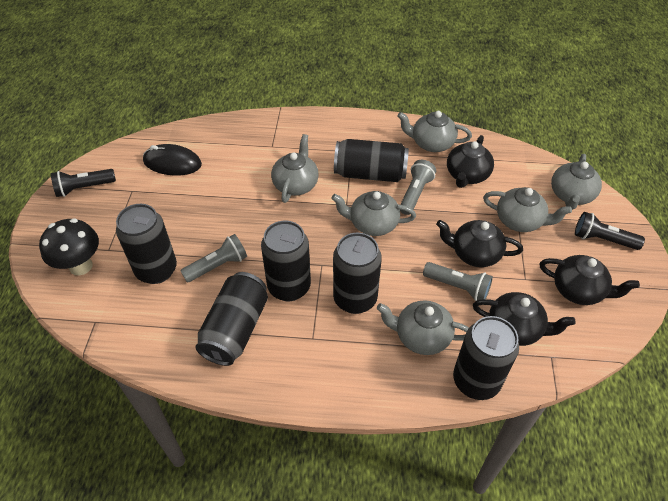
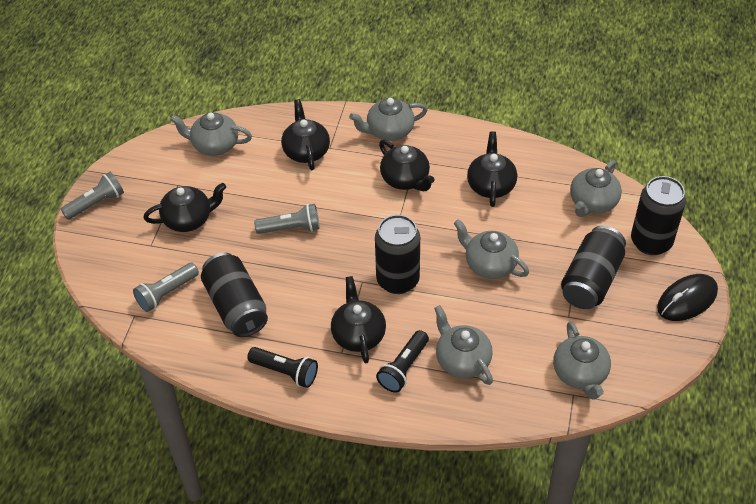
black can: 6 -> 4
black mushroom: 1 -> 0
black teapot: 4 -> 5

